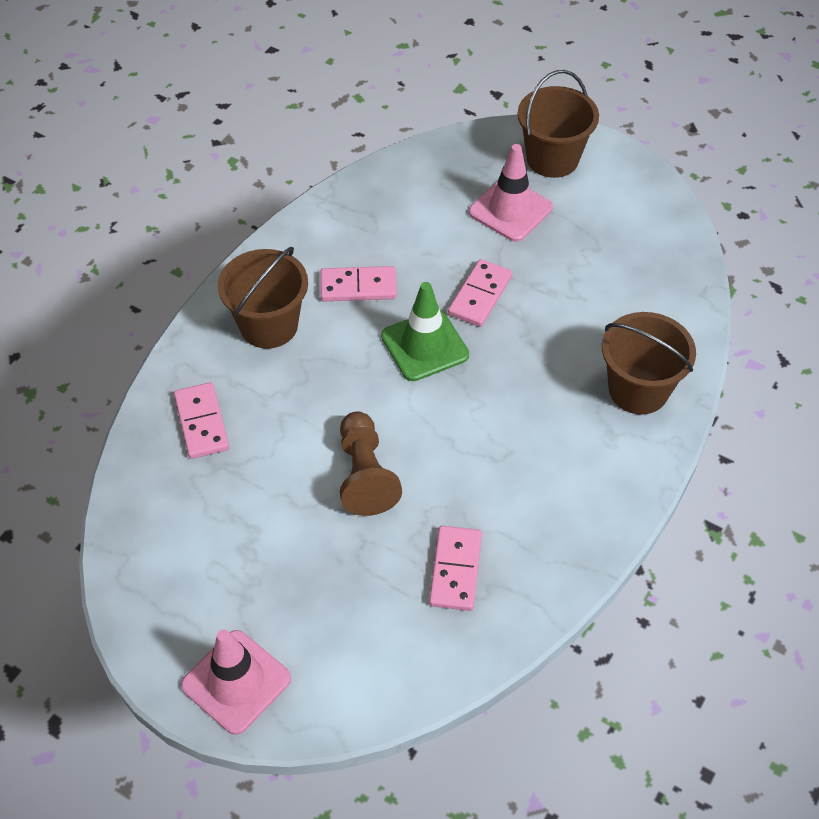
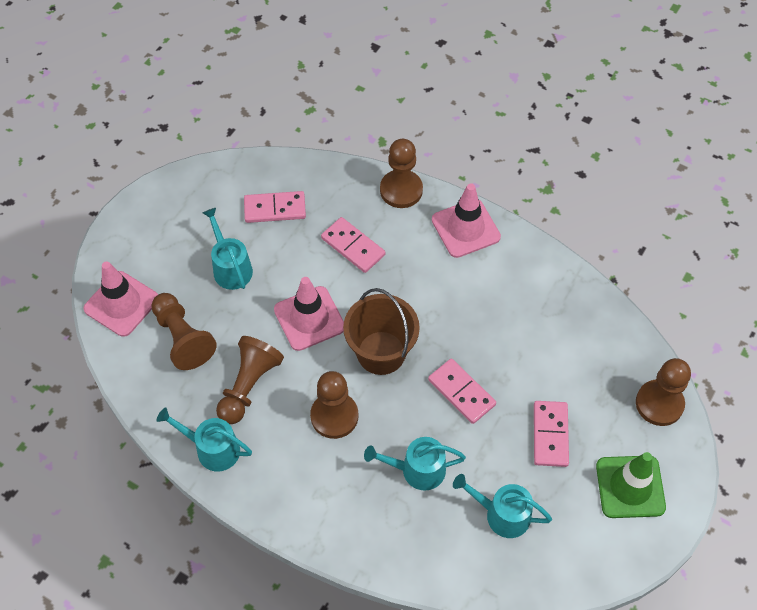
brown bucket: 3 -> 1
brown pawn: 1 -> 5
pink traffic cone: 2 -> 3
turquoise watering can: 0 -> 4

